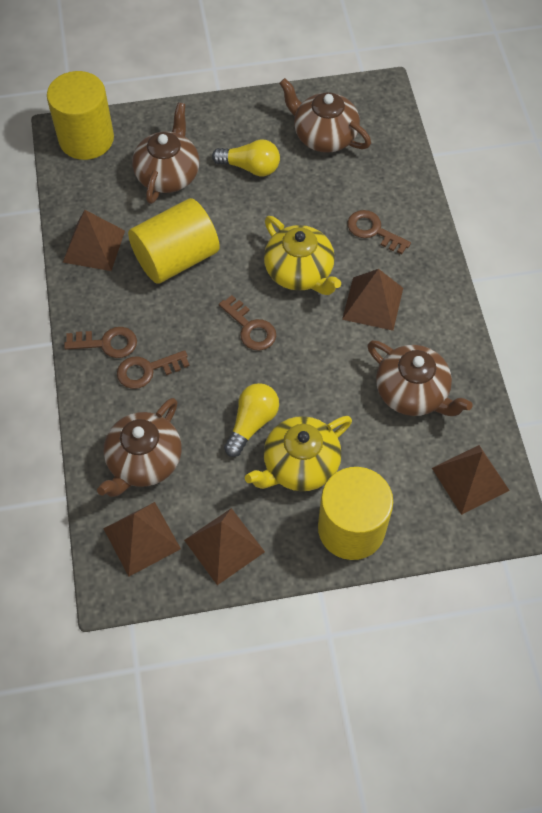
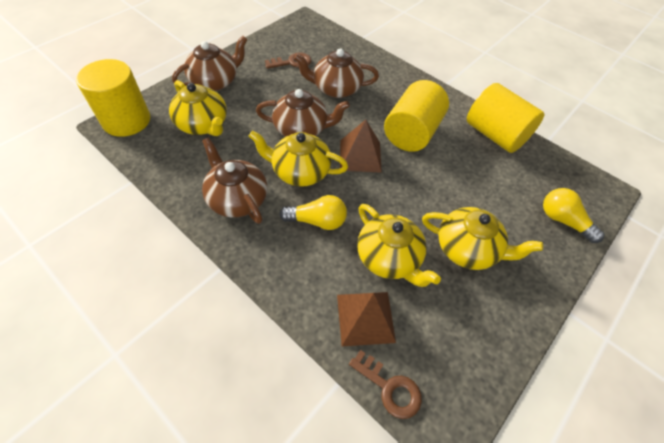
brown key: 4 -> 2
brown pyramid: 5 -> 2
yellow teapot: 2 -> 4

